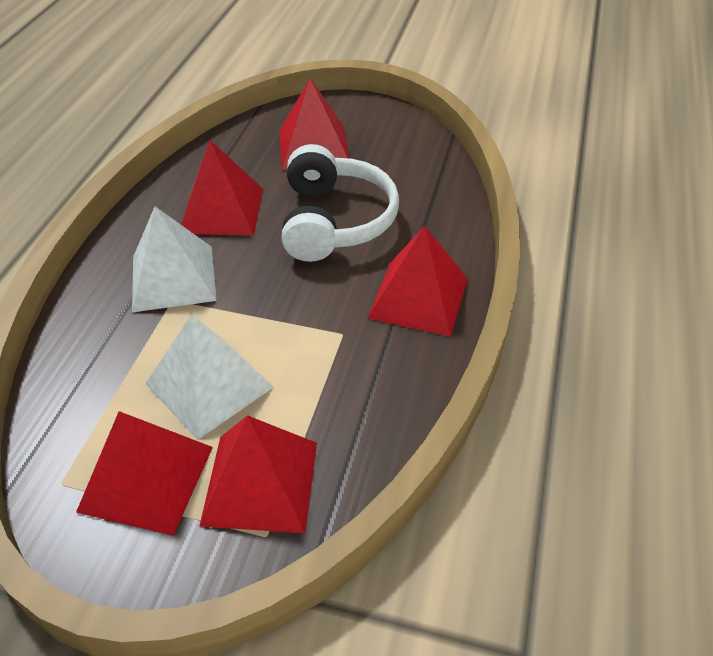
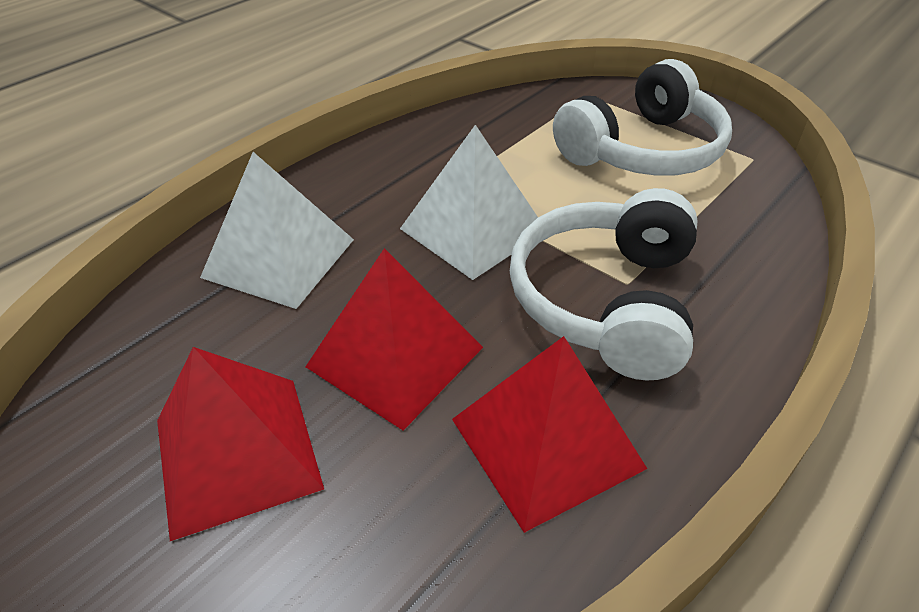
red pyramid: 5 -> 3
white headphones: 1 -> 2

